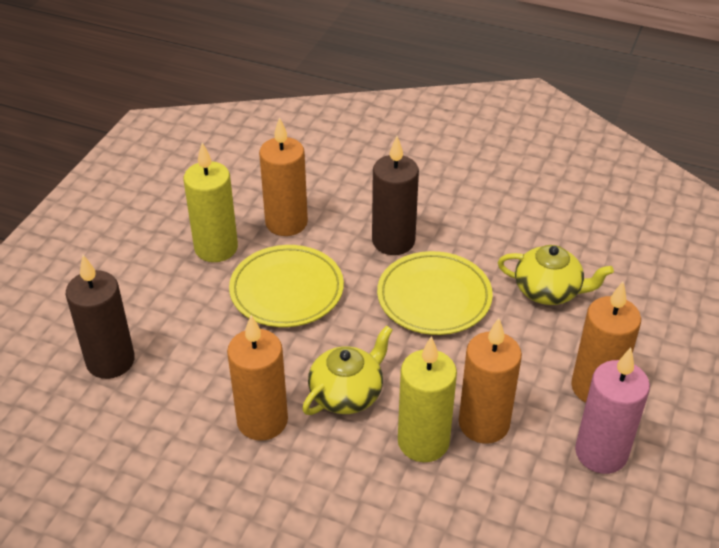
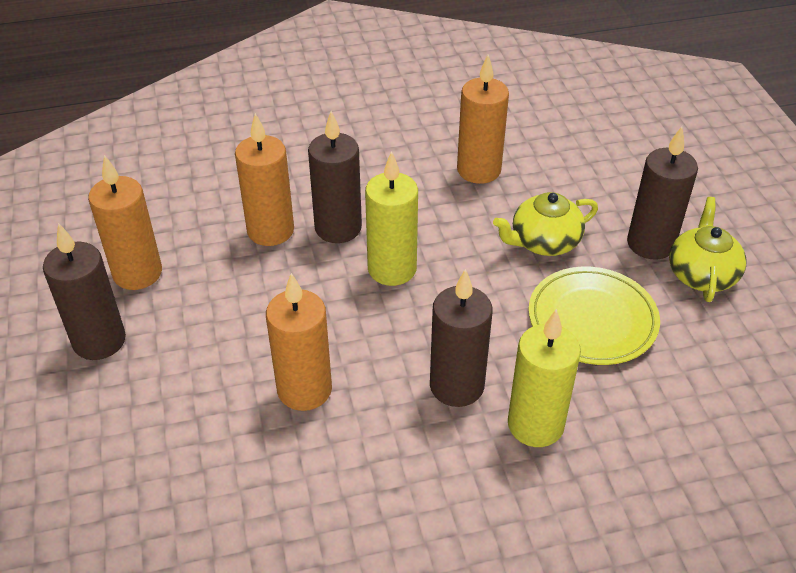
brown candle: 2 -> 4
pink candle: 1 -> 0
yellow plate: 2 -> 1

